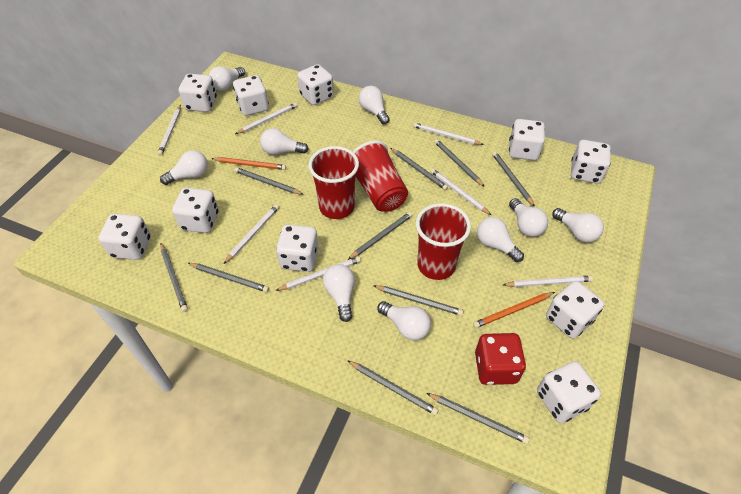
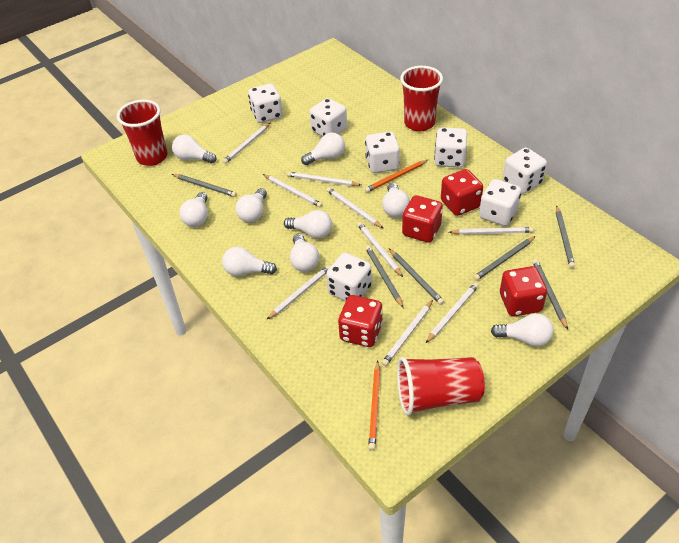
grey pencil: 10 -> 6
red dice: 1 -> 4
white dice: 10 -> 7
white pencil: 7 -> 9

